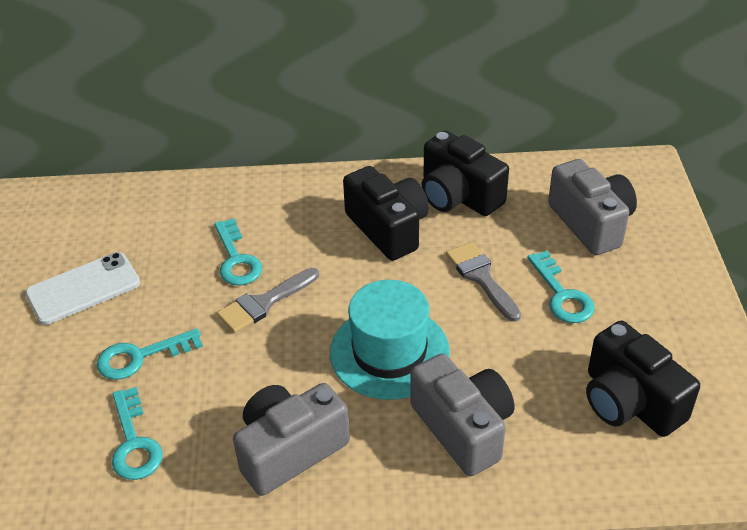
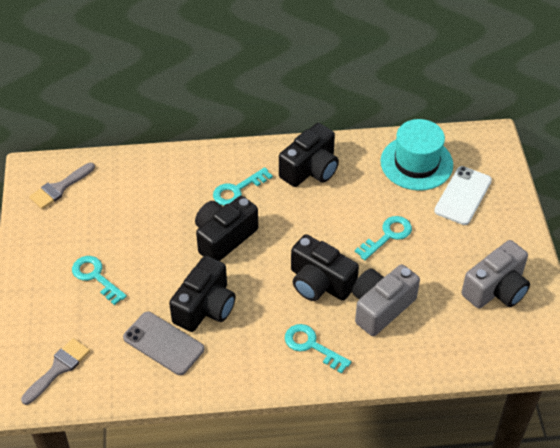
black camera: 3 -> 4
grey camera: 3 -> 2
grey phone: 0 -> 1

